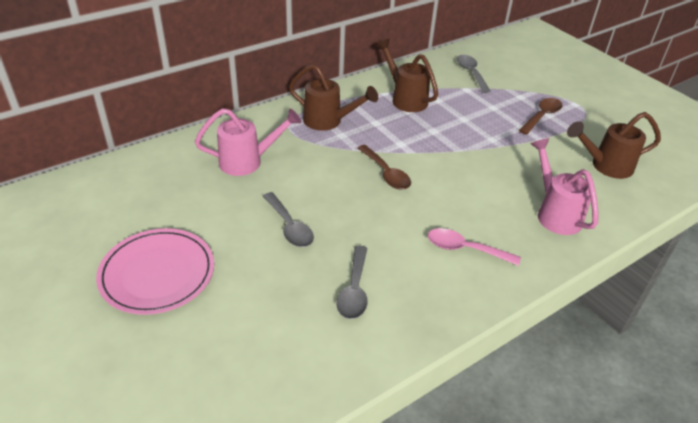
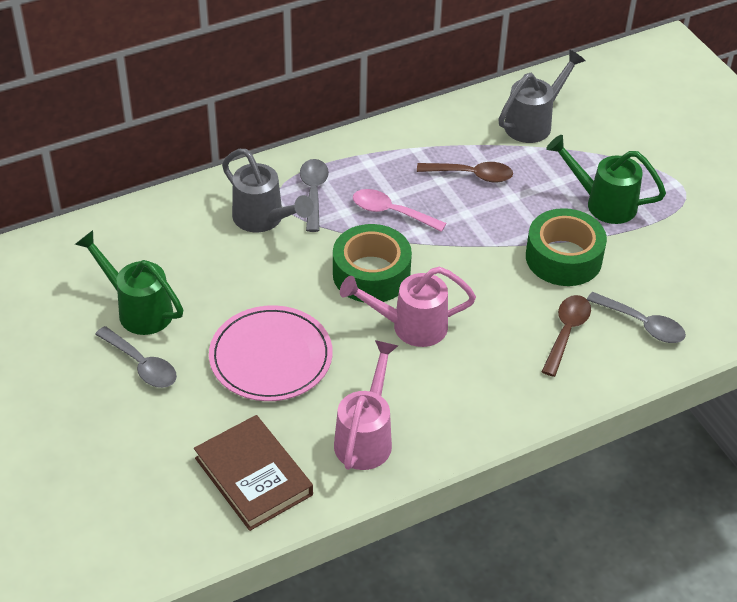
brown book: 0 -> 1
brown watering can: 3 -> 0
green tape: 0 -> 2
green watering can: 0 -> 2
grey watering can: 0 -> 2

